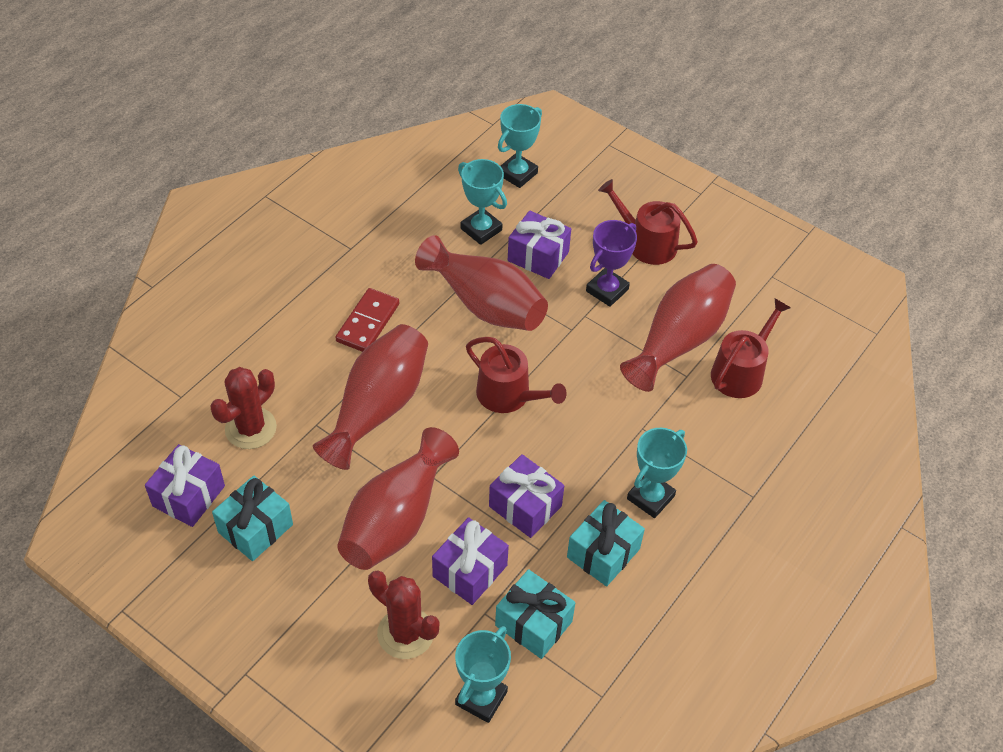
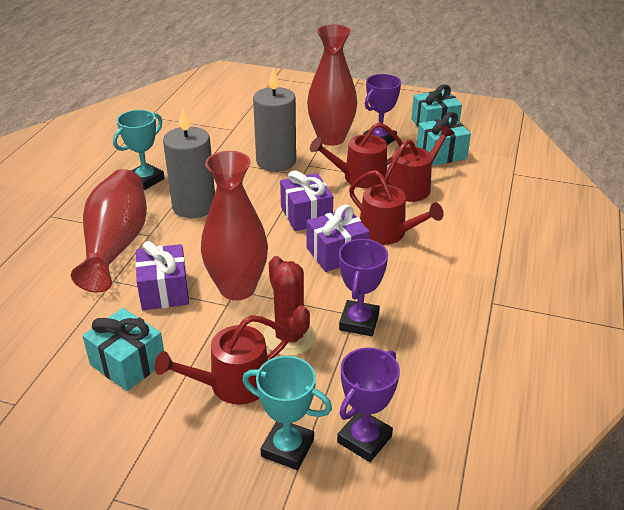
grey candle: 0 -> 2
purple gift: 4 -> 3
purple trophy: 1 -> 3
red cactus: 2 -> 1
red domino: 1 -> 0
red vase: 4 -> 3
red watering can: 3 -> 4
turquoise trophy: 4 -> 2

